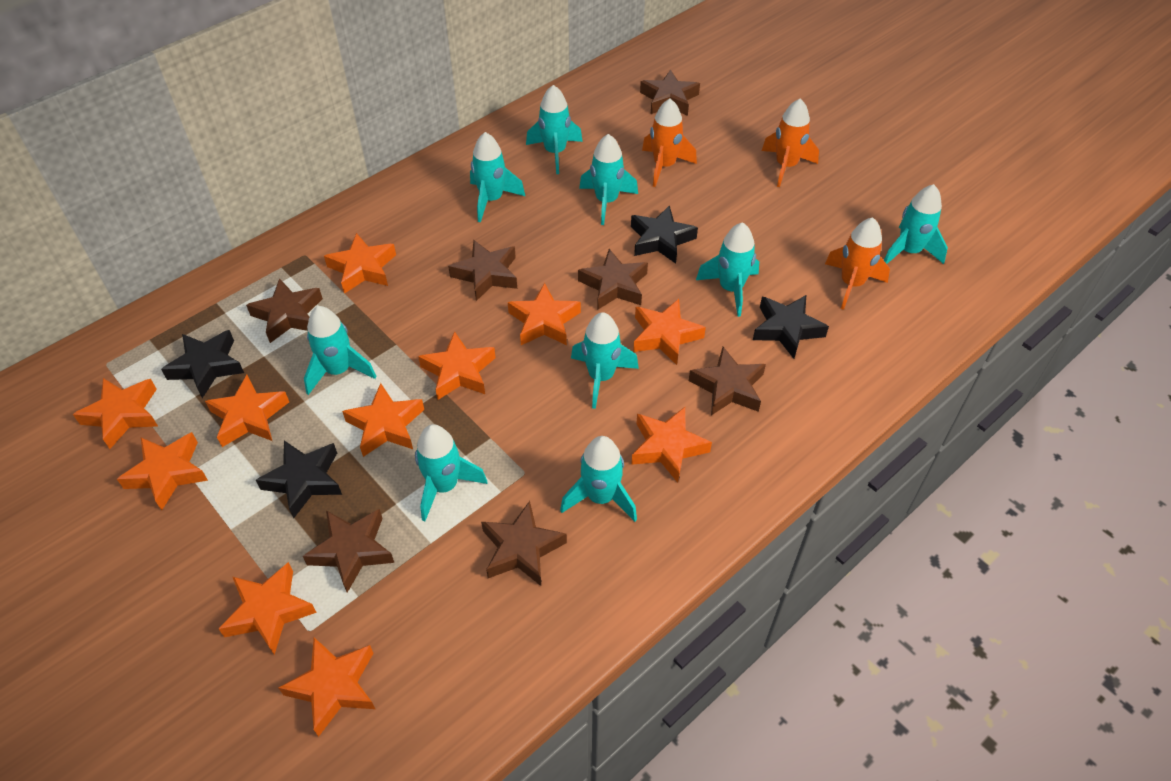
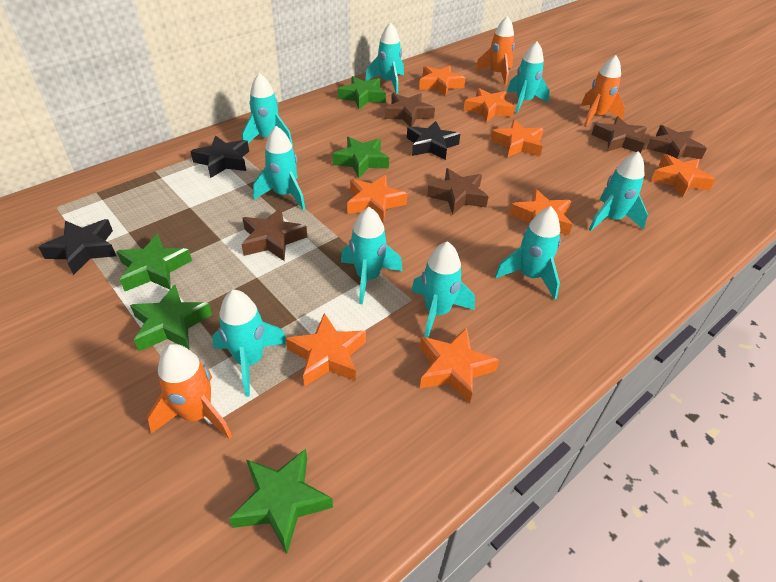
black star: 4 -> 3
brown star: 7 -> 5
green star: 0 -> 5
orange star: 11 -> 8

